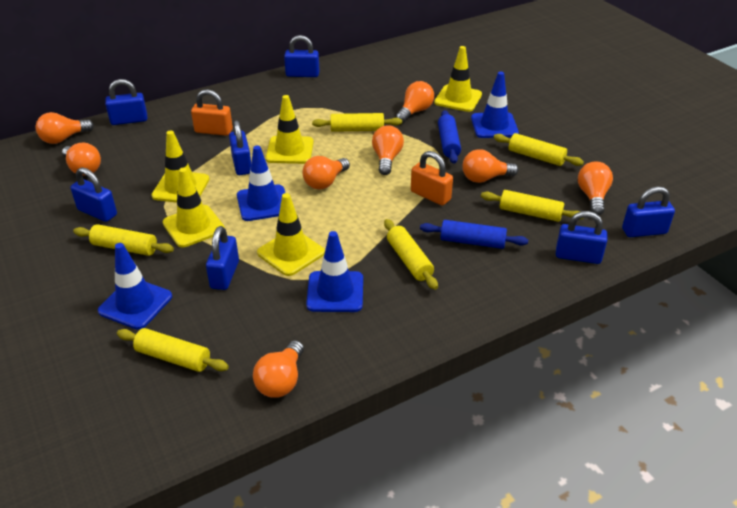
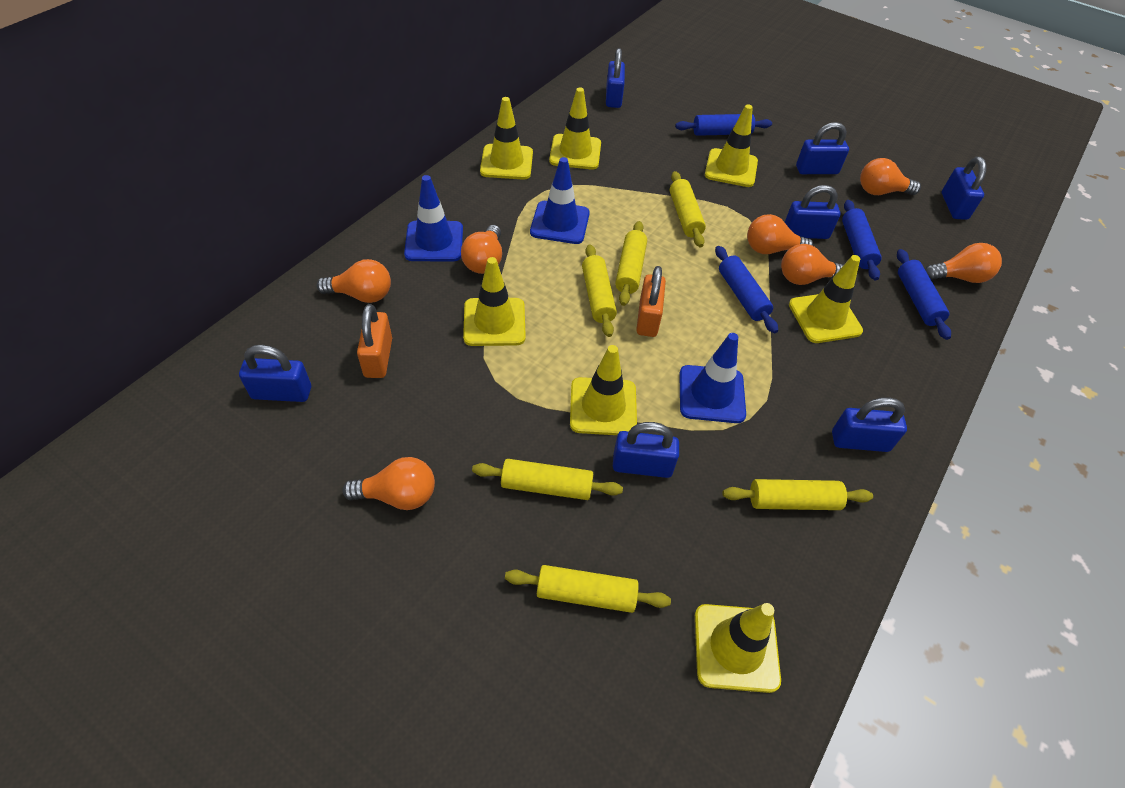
blue rolling pin: 2 -> 4
blue traffic cone: 4 -> 3
orange light bulb: 8 -> 7
yellow traffic cone: 5 -> 7

